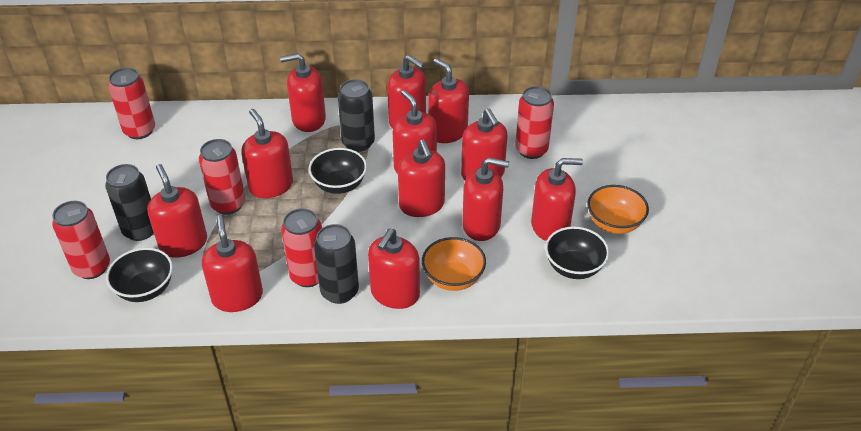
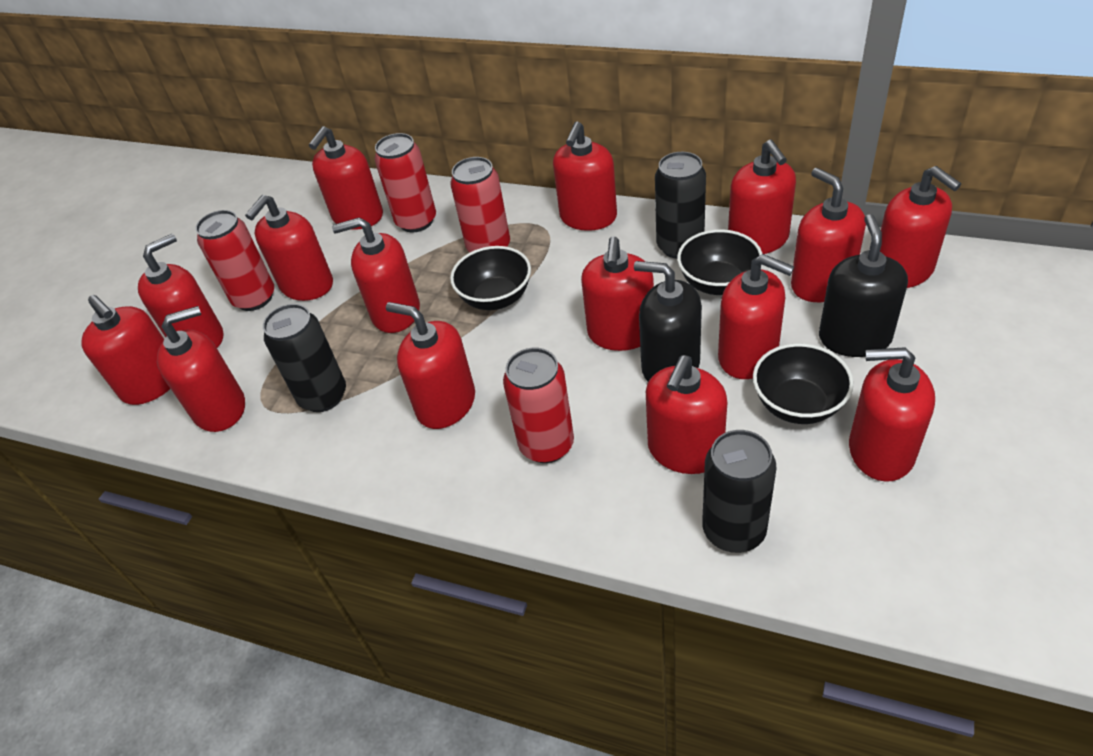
black soap dispenser: 0 -> 2
orange bowl: 2 -> 0
red can: 5 -> 4
red soap dispenser: 12 -> 15

